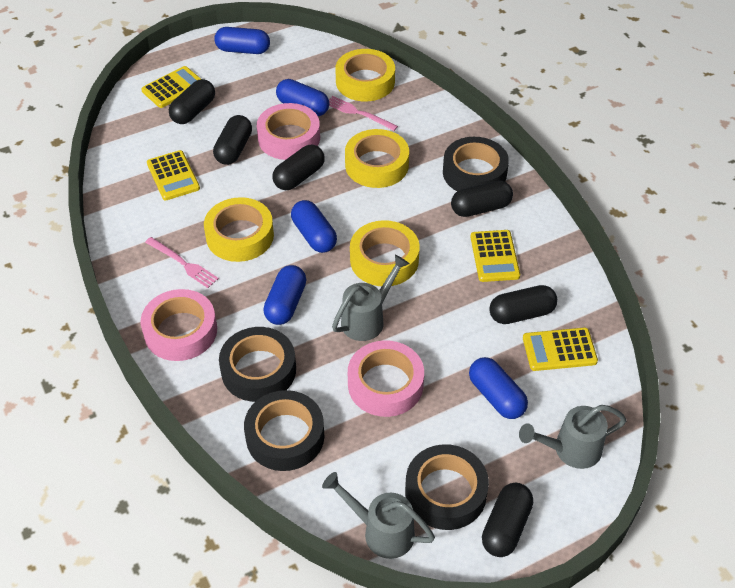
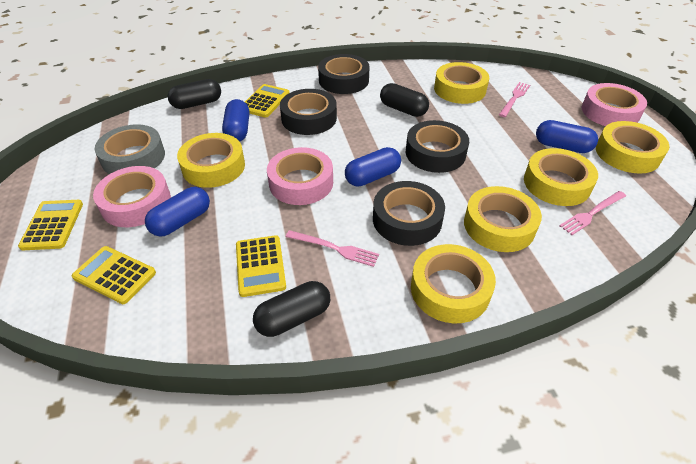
black capsule: 6 -> 3
blue capsule: 5 -> 4
grey tape: 0 -> 1
grey watering can: 3 -> 0
pink fork: 2 -> 3
yellow tape: 4 -> 6

